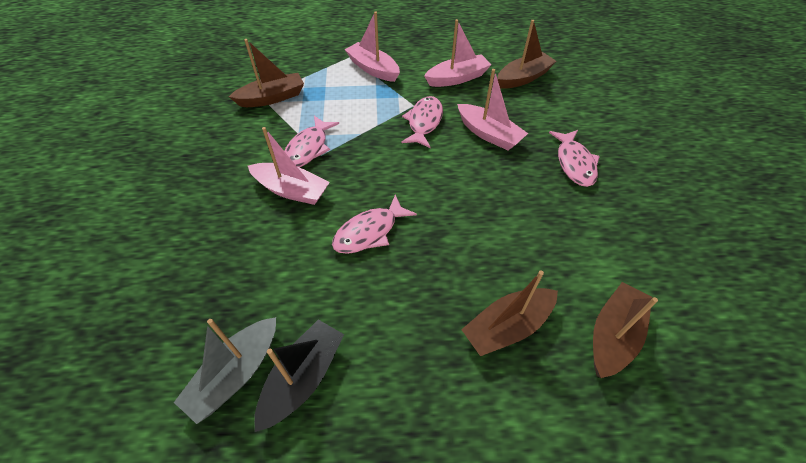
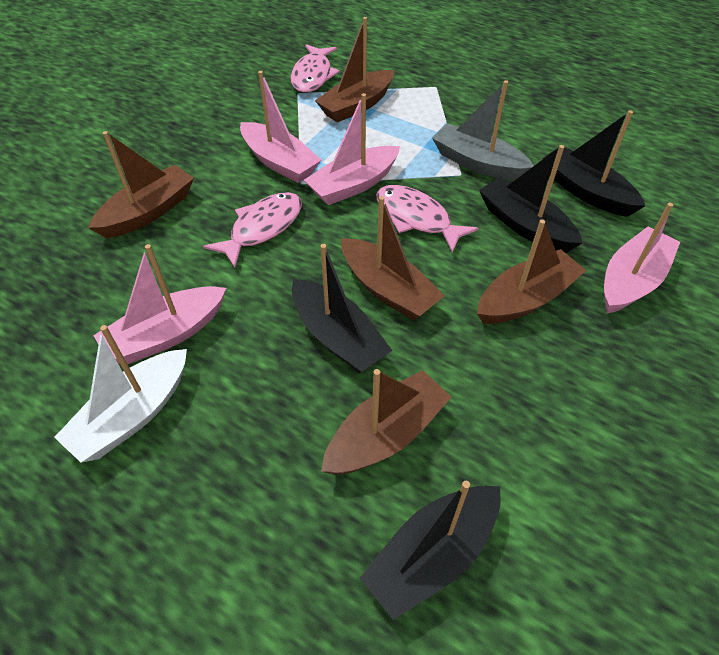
black boat: 1 -> 4
brown boat: 4 -> 5
pink fish: 4 -> 3
white boat: 0 -> 1

